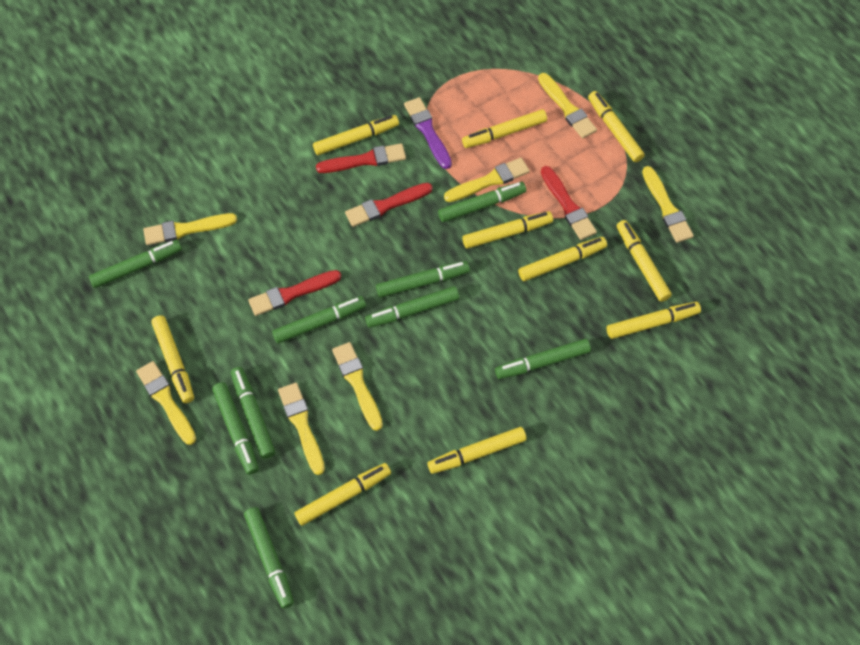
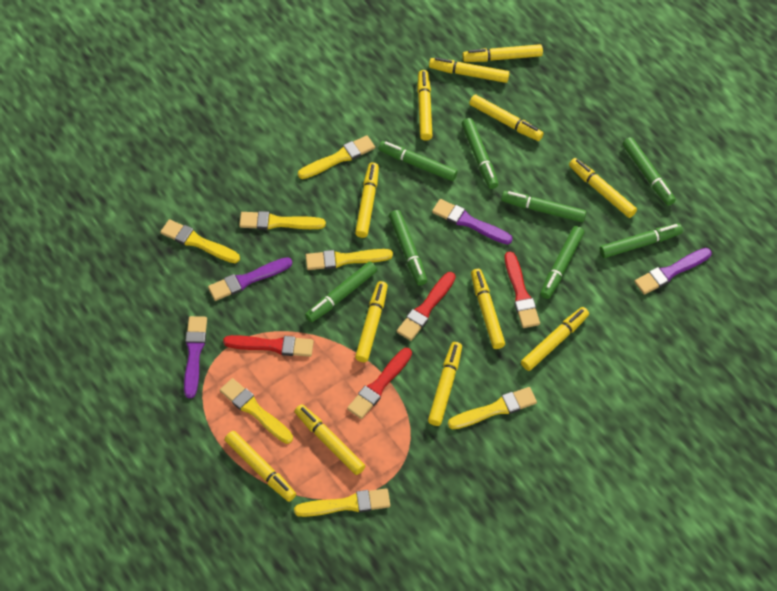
green marker: 9 -> 8
purple brush: 1 -> 4
yellow marker: 10 -> 12

